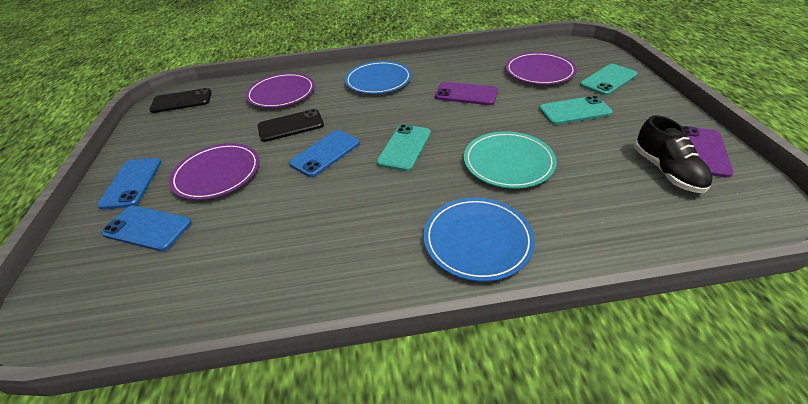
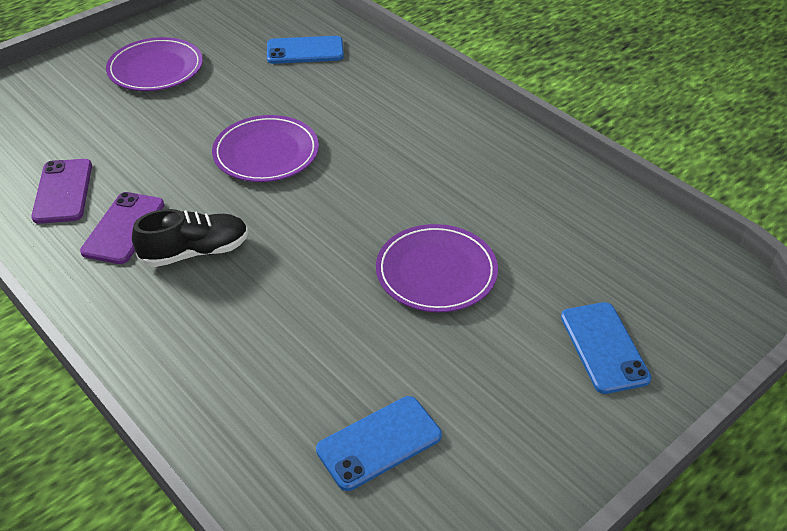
black phone: 2 -> 0
blue plate: 2 -> 0
turquoise phone: 3 -> 0
turquoise plate: 1 -> 0

